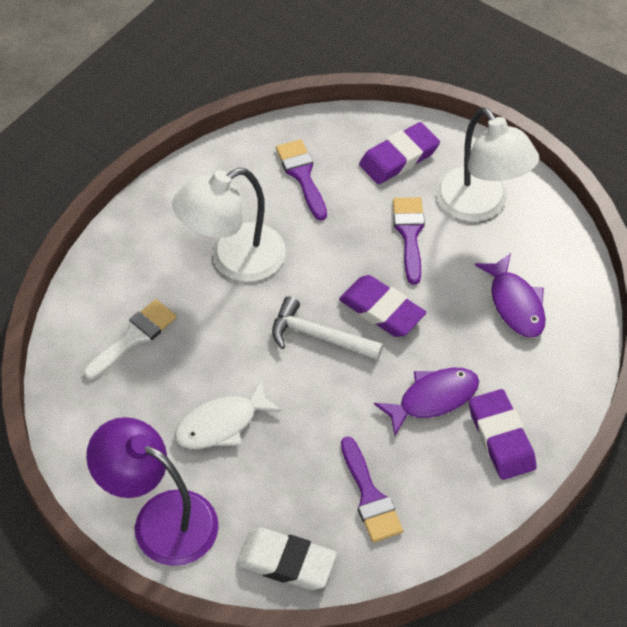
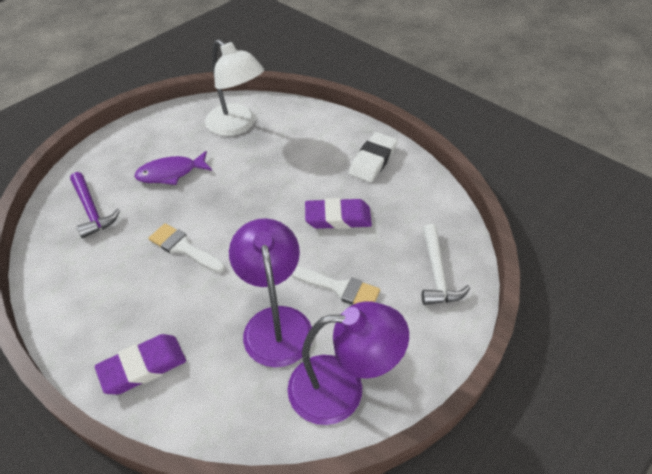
purple brush: 3 -> 0
purple eraser: 3 -> 2
purple fish: 2 -> 1
purple hammer: 0 -> 1
purple lamp: 1 -> 2
white brush: 1 -> 2
white fish: 1 -> 0
white lamp: 2 -> 1

